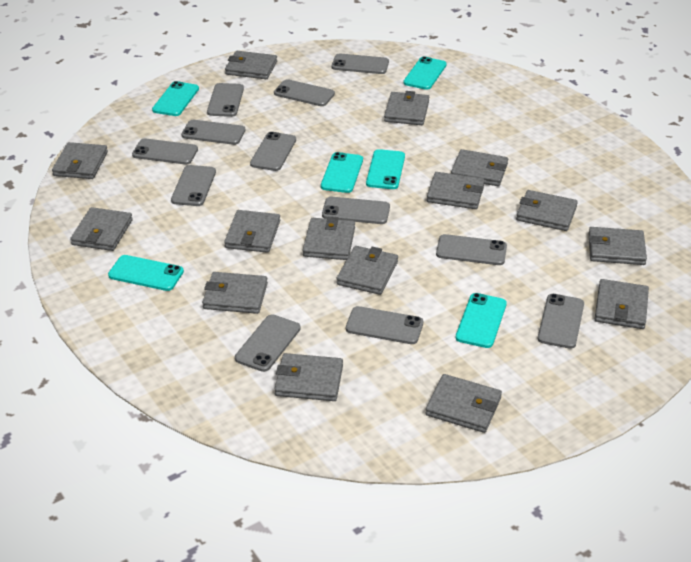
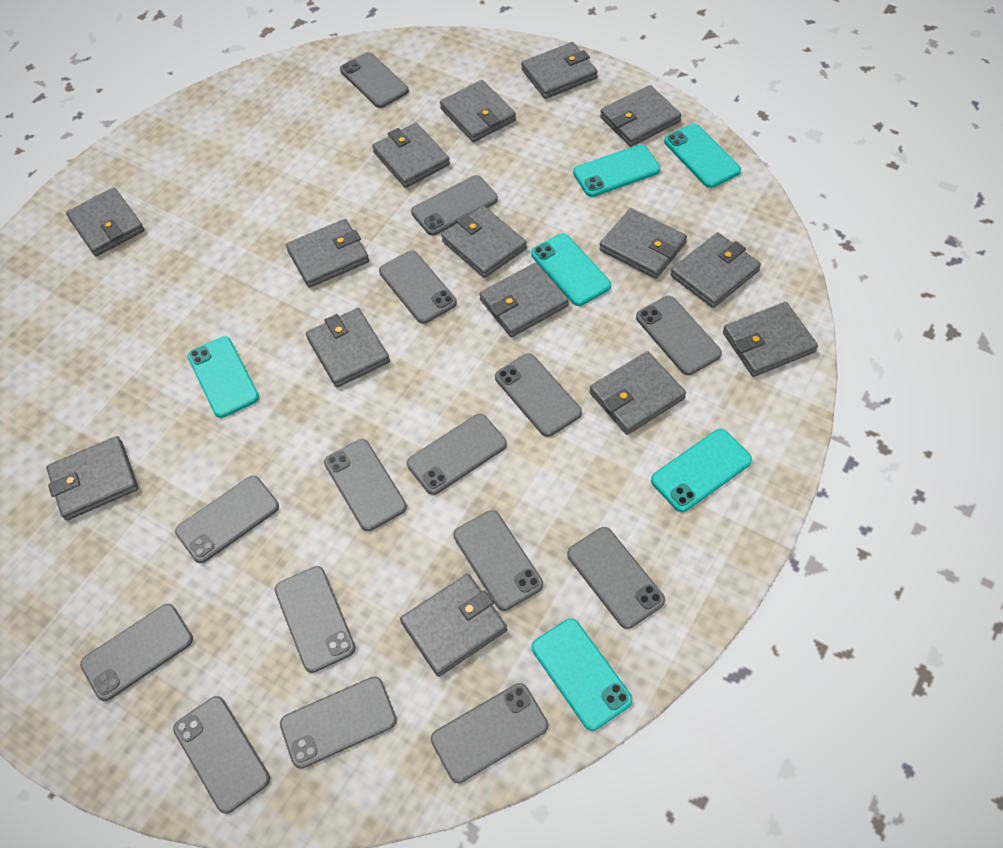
grey phone: 12 -> 15

